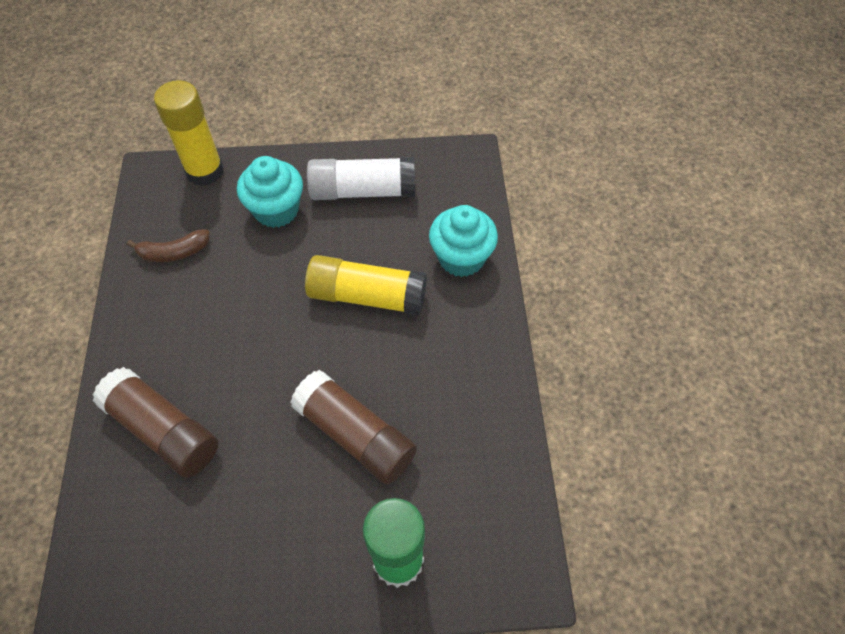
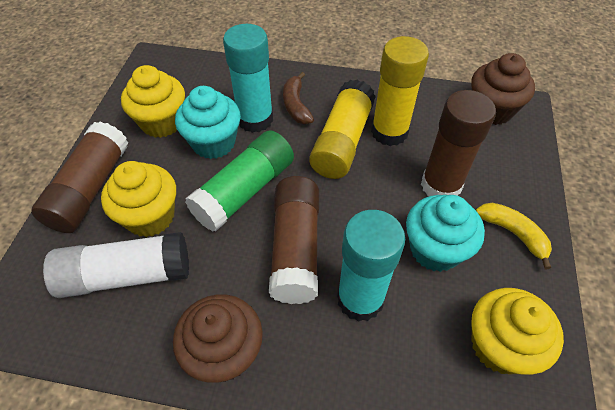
brown cupcake: 0 -> 2
brown glue stick: 2 -> 3
turquoise glue stick: 0 -> 2
yellow banana: 0 -> 1
yellow cupcake: 0 -> 3

